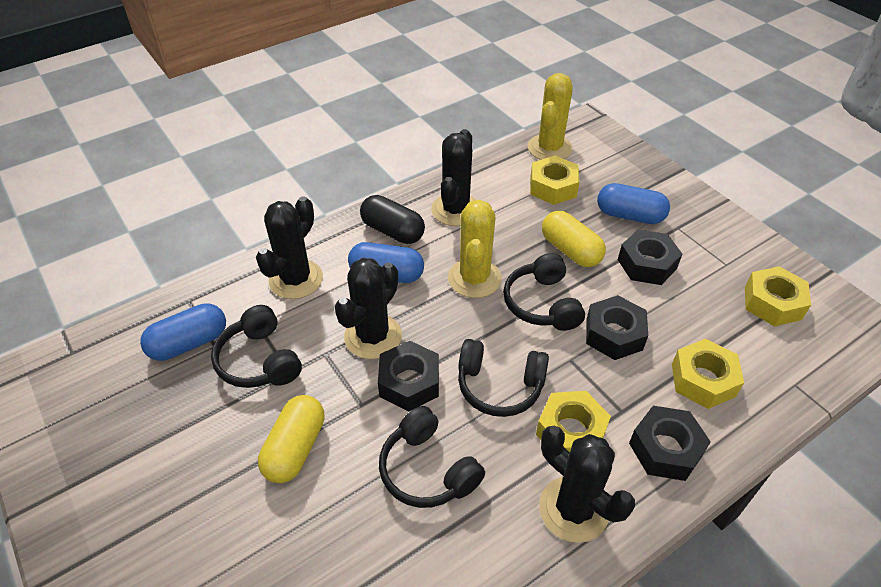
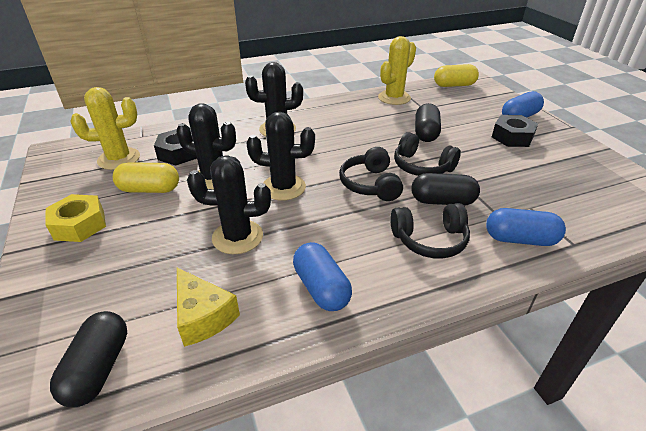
black capsule: 1 -> 3
black headphones: 4 -> 3
black nut: 4 -> 2
yellow cheese: 0 -> 1
yellow nut: 4 -> 1

